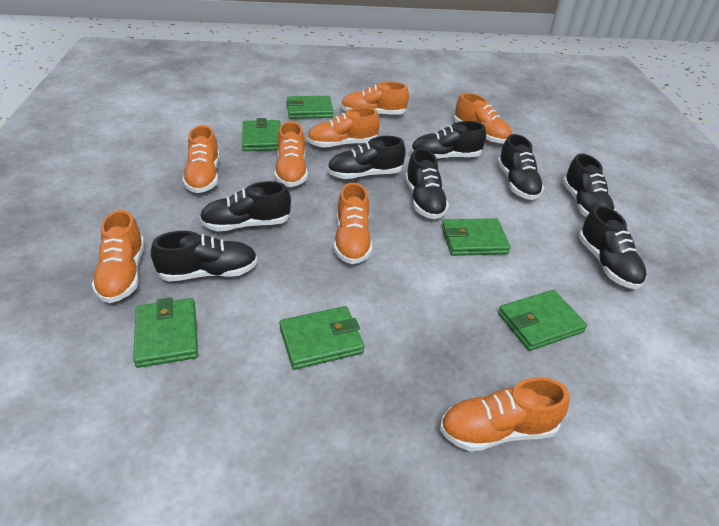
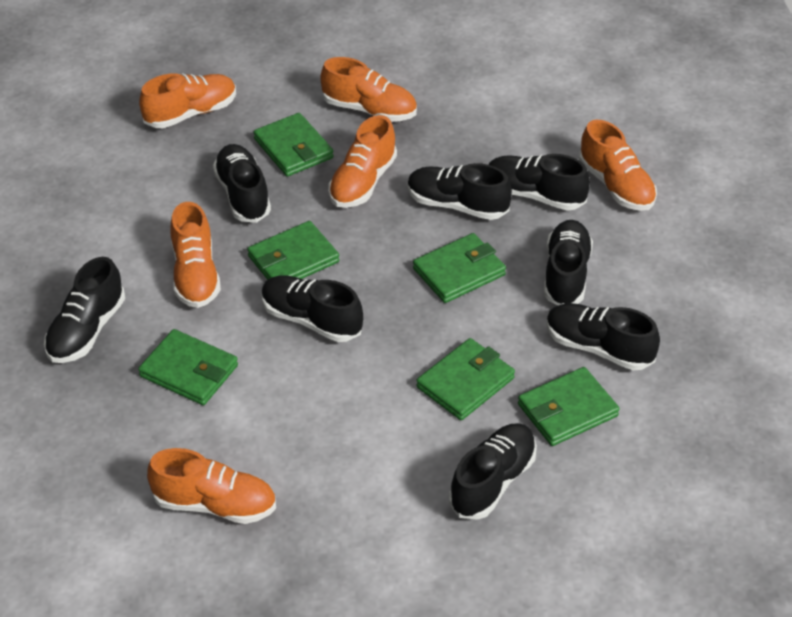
orange shoe: 8 -> 6

